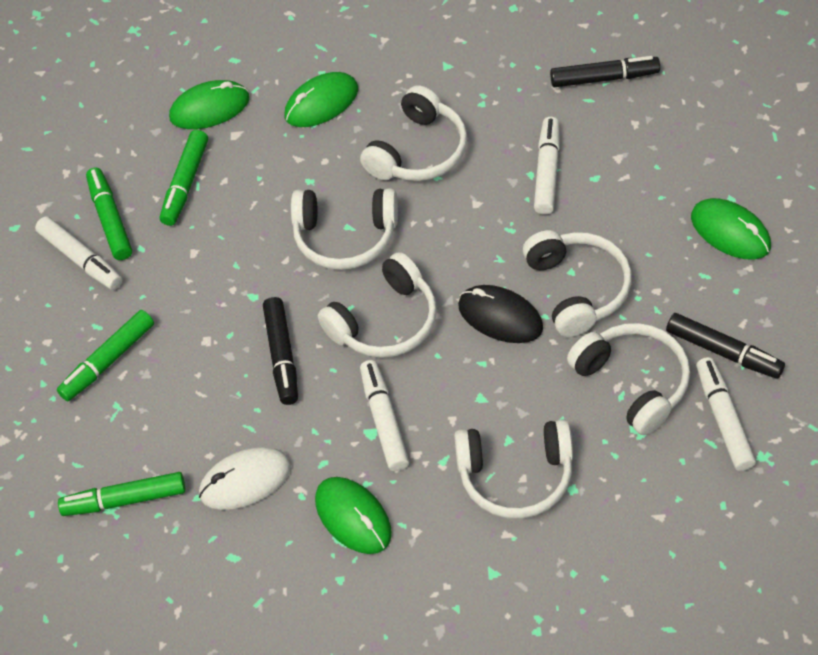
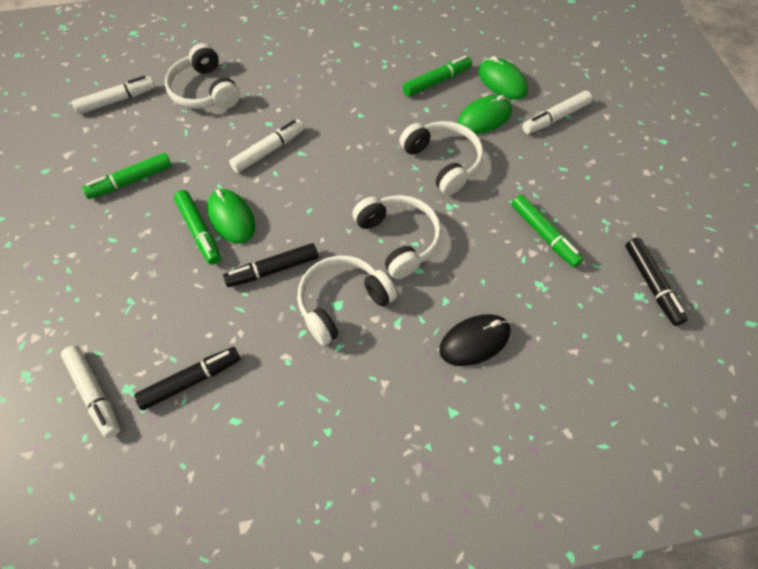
green mouse: 4 -> 3
white headphones: 6 -> 4
white mouse: 1 -> 0

